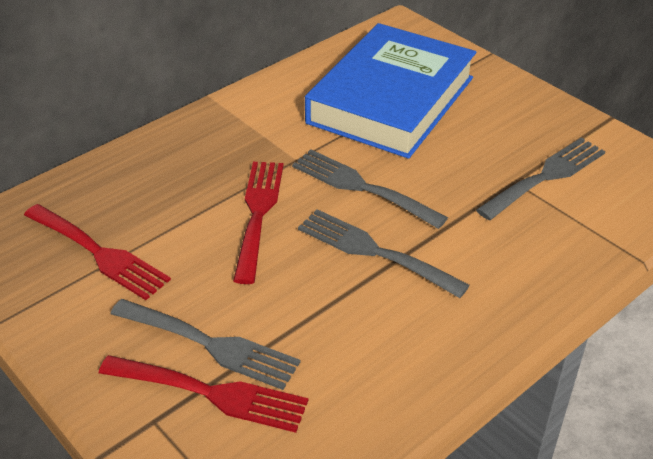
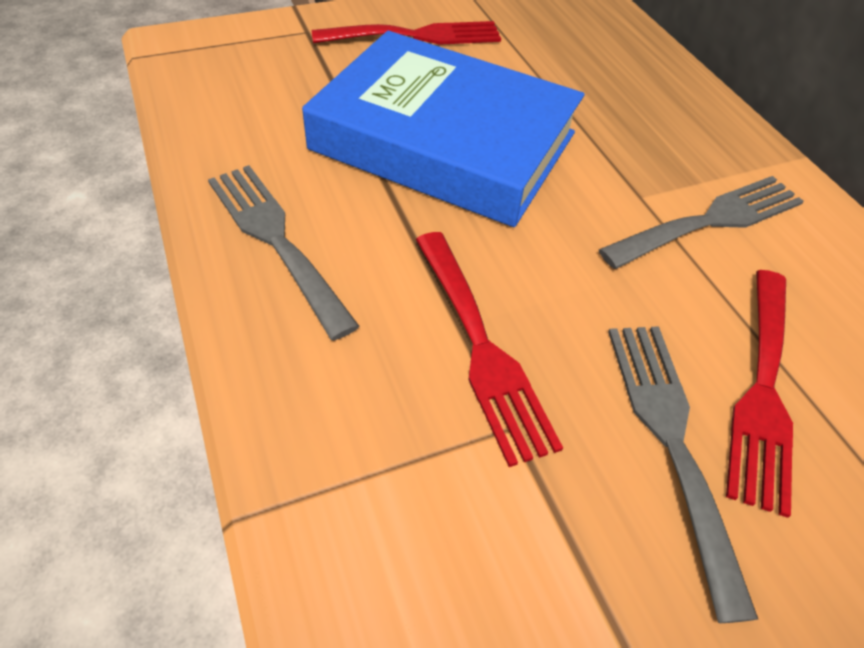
grey fork: 4 -> 3

